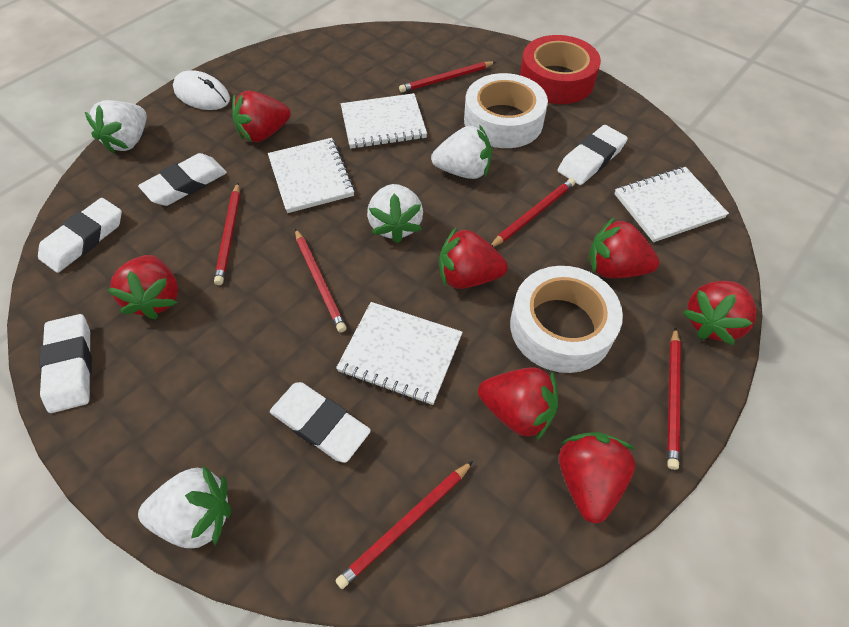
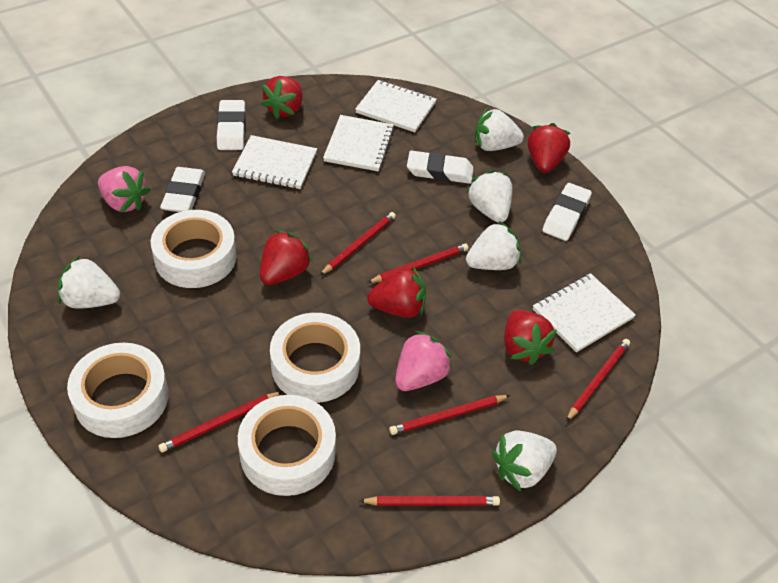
pink strawberry: 0 -> 2
red strawberry: 7 -> 5
red tape: 1 -> 0
white eraser: 5 -> 4
white mouse: 1 -> 0
white strawberry: 4 -> 5
white tape: 2 -> 4

